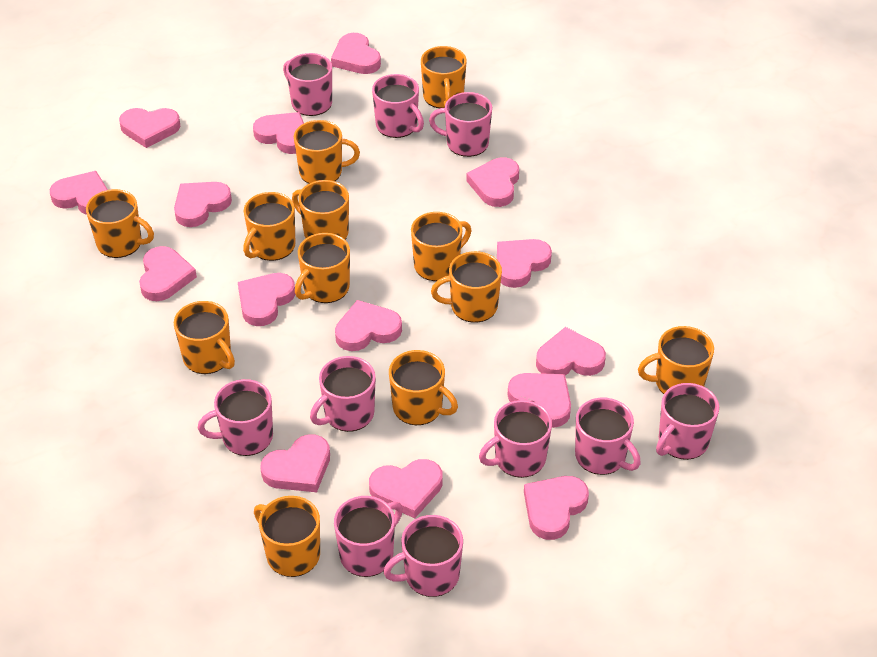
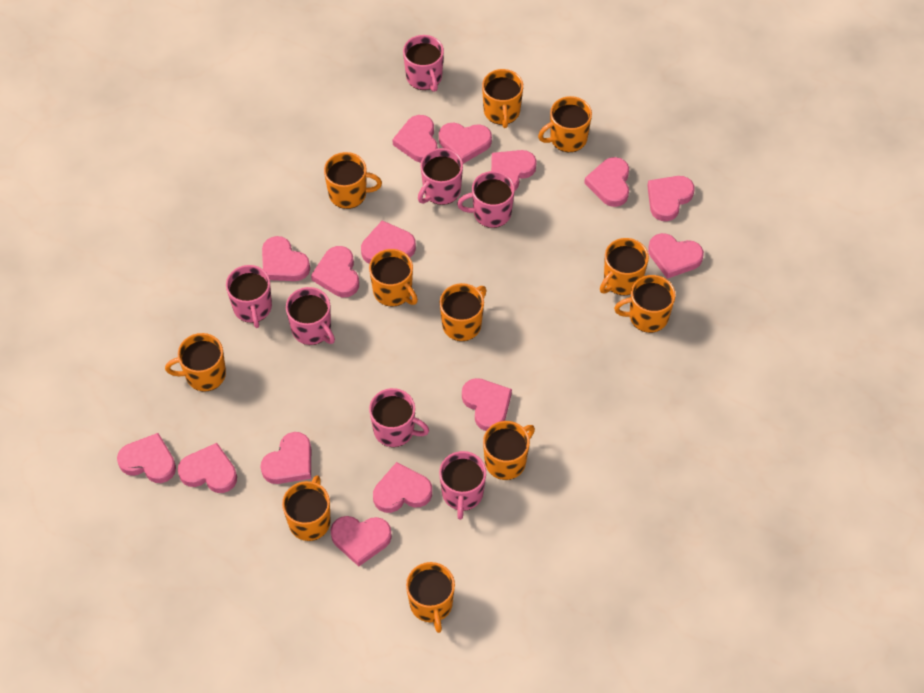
orange mug: 12 -> 11
pink mug: 10 -> 7

